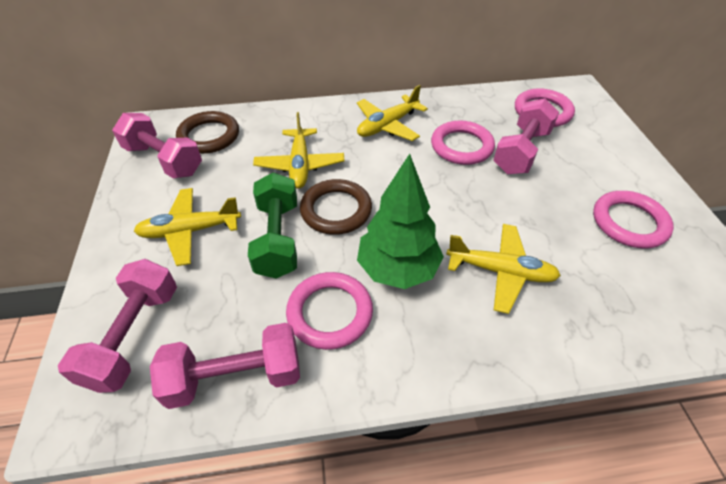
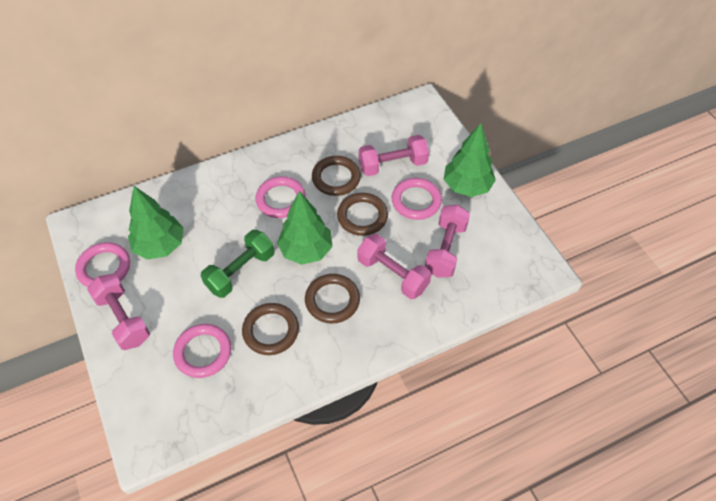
brown ring: 2 -> 4
green tree: 1 -> 3
yellow plane: 4 -> 0

